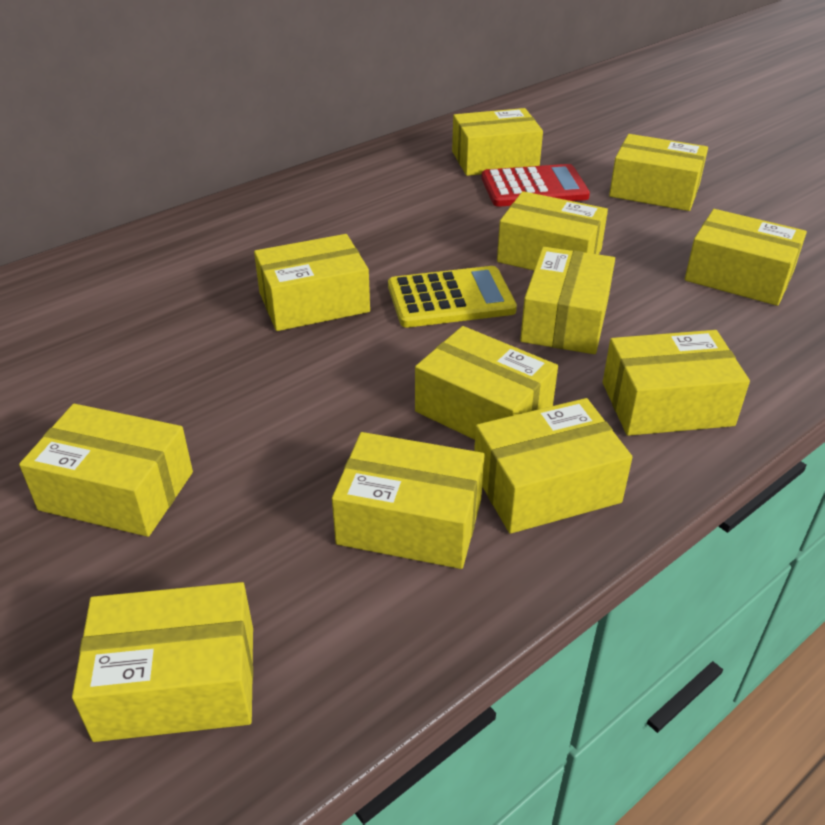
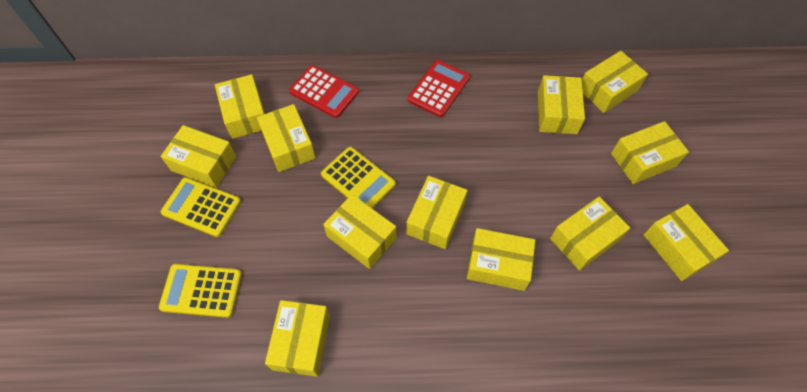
red calculator: 1 -> 2
yellow calculator: 1 -> 3

